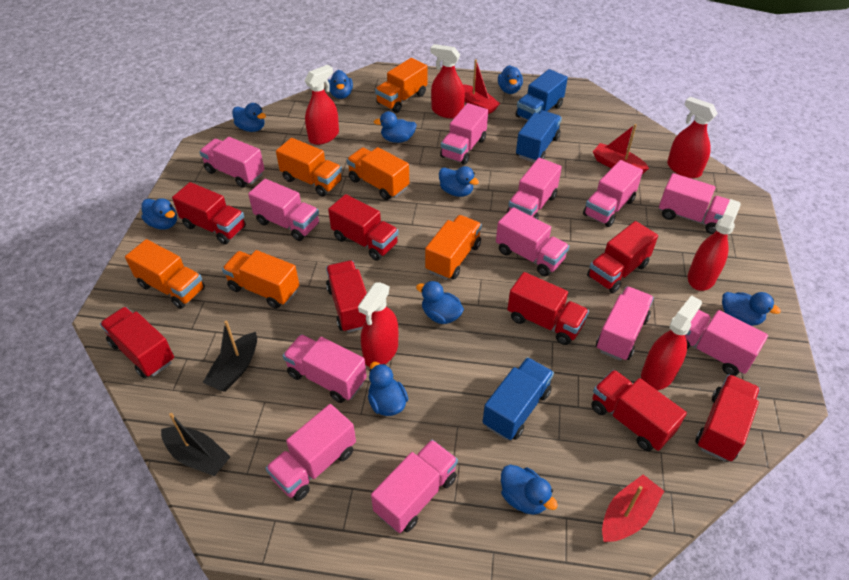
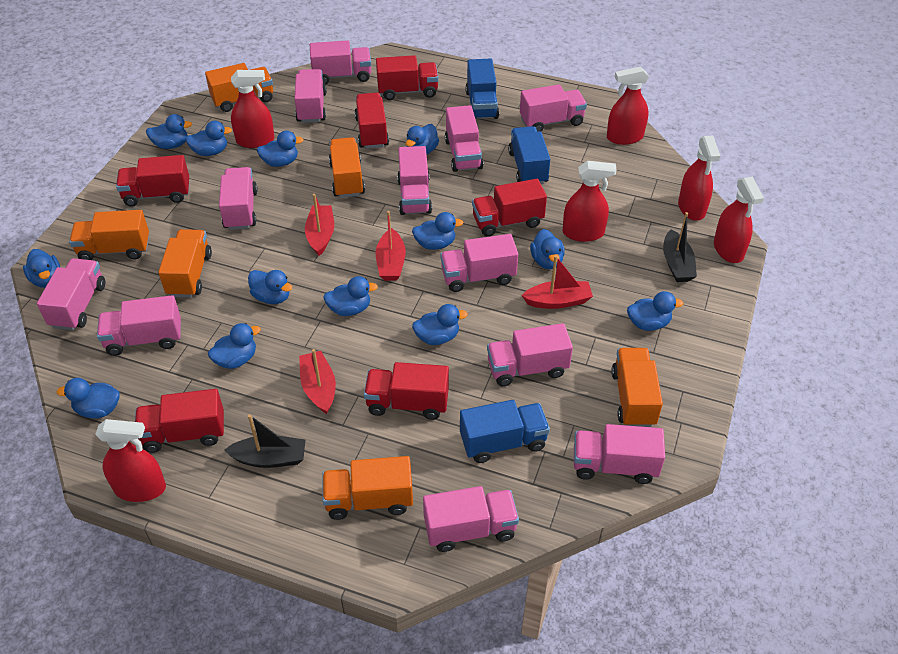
blue duck: 10 -> 13
red boat: 3 -> 4
red truck: 8 -> 6

